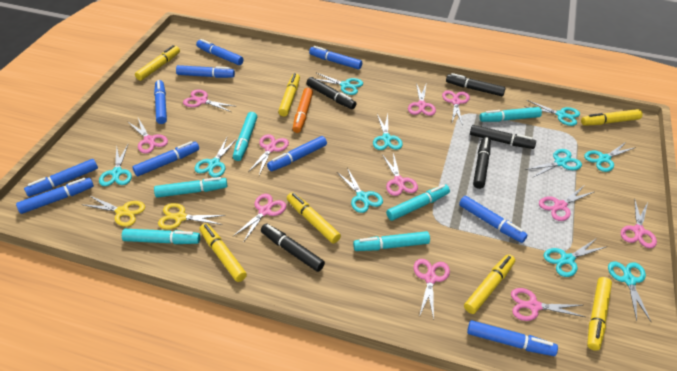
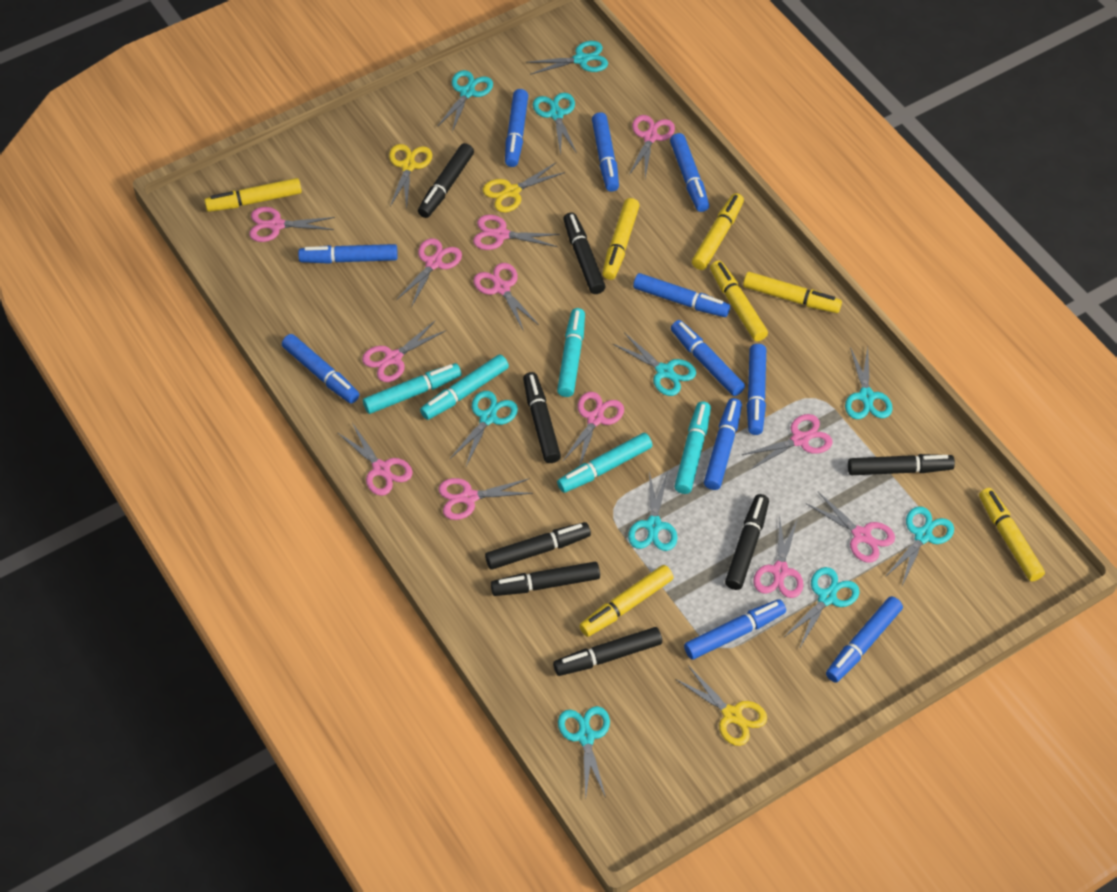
black marker: 5 -> 8
blue marker: 10 -> 11
orange marker: 1 -> 0
pink scissors: 11 -> 12
turquoise marker: 6 -> 5
yellow scissors: 2 -> 3

